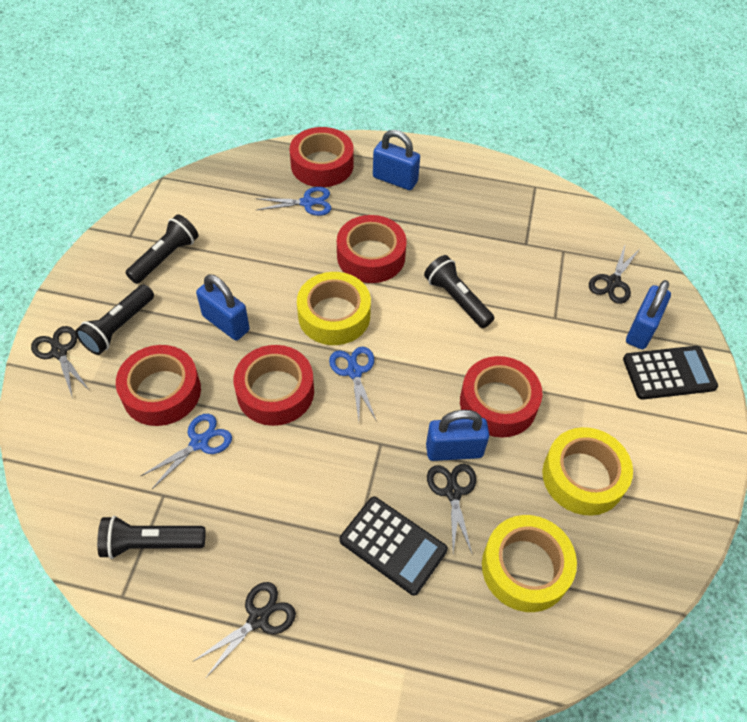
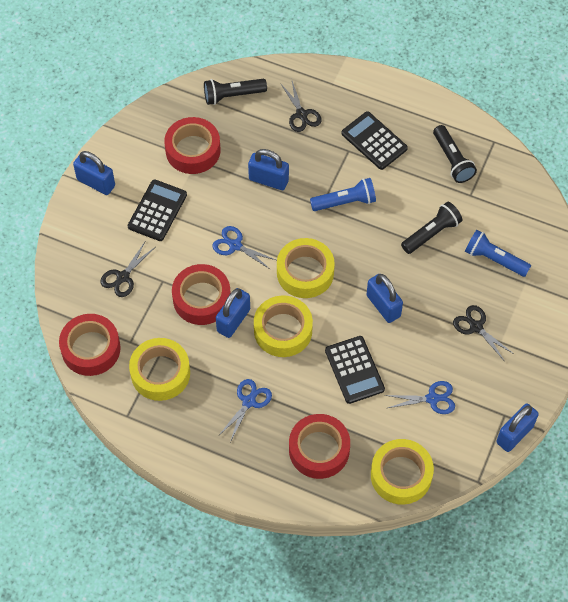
black calculator: 2 -> 3
black flashlight: 4 -> 3
black scissors: 4 -> 3
blue flashlight: 0 -> 2
blue padlock: 4 -> 5
red tape: 5 -> 4
yellow tape: 3 -> 4

